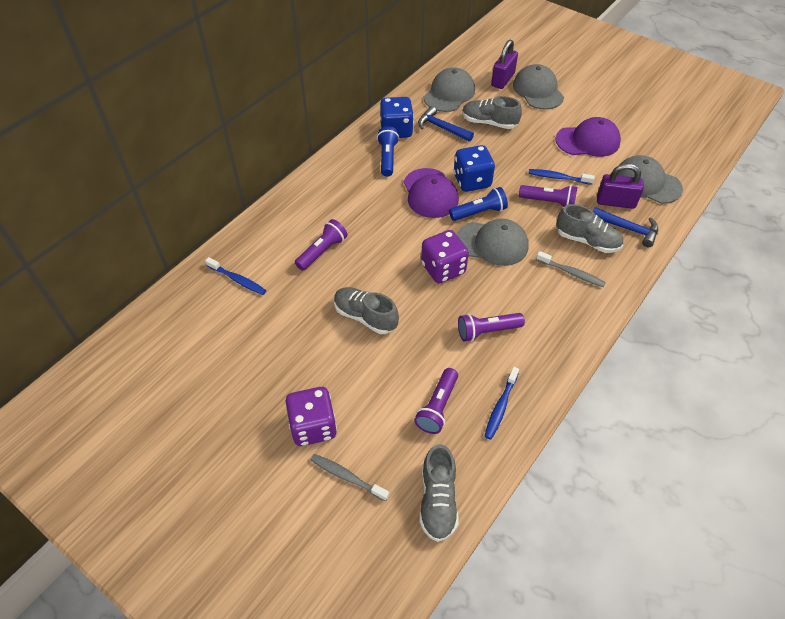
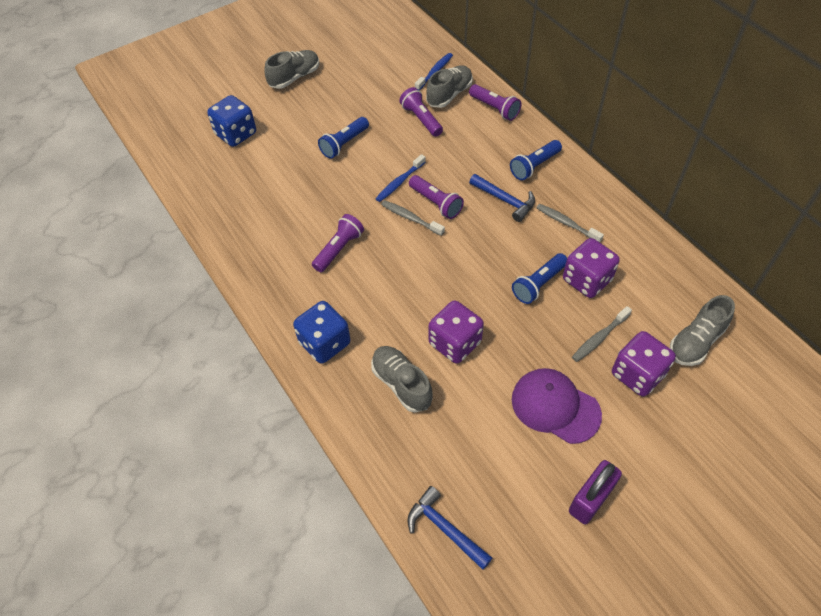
blue flashlight: 2 -> 3
blue toothbrush: 3 -> 2
grey cap: 4 -> 0
grey toothbrush: 2 -> 3
purple cap: 2 -> 1
purple dice: 2 -> 3
purple padlock: 2 -> 1

